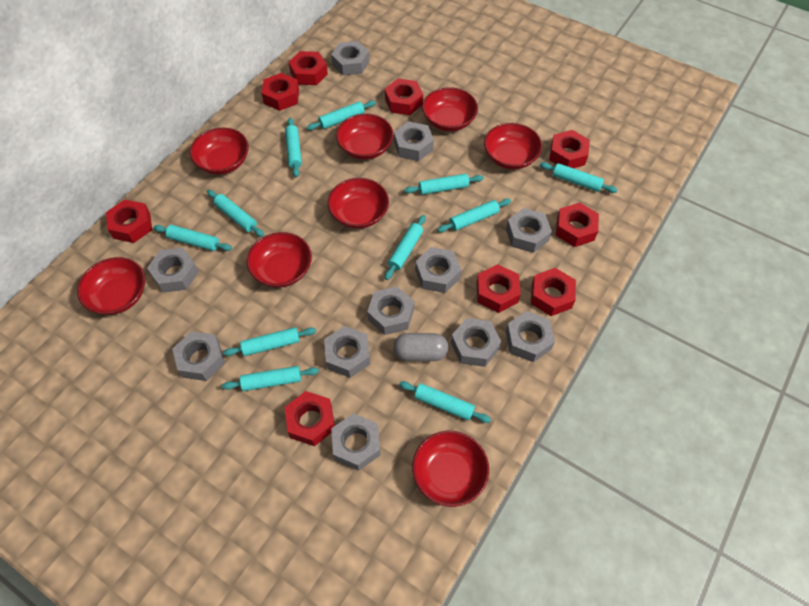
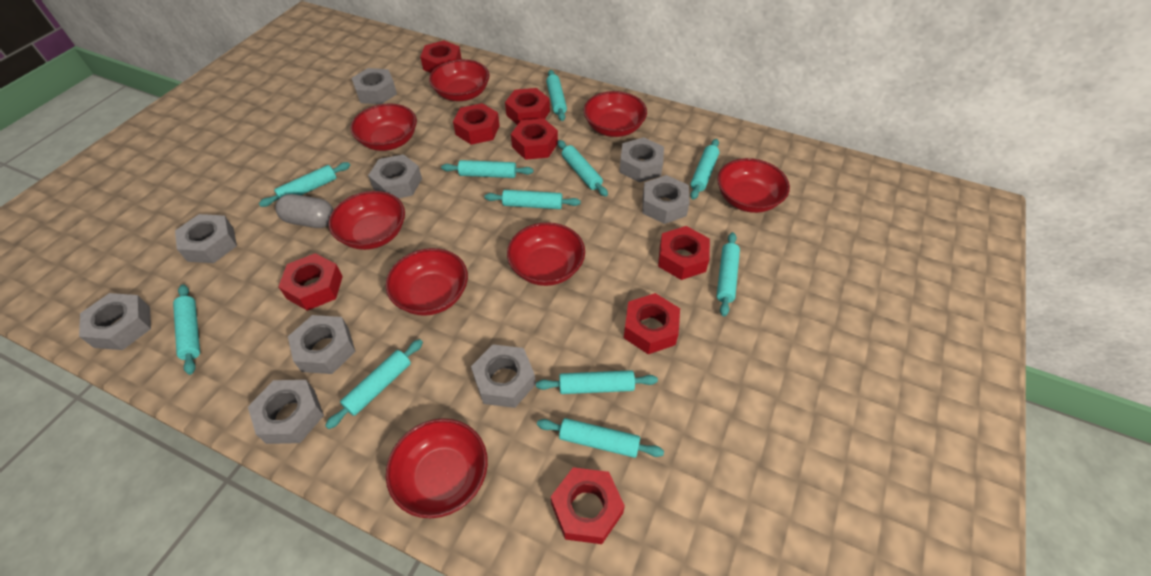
grey nut: 11 -> 9
red nut: 9 -> 8

